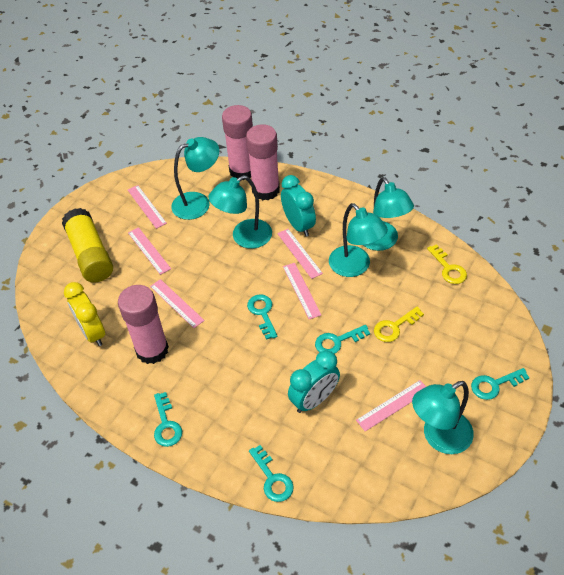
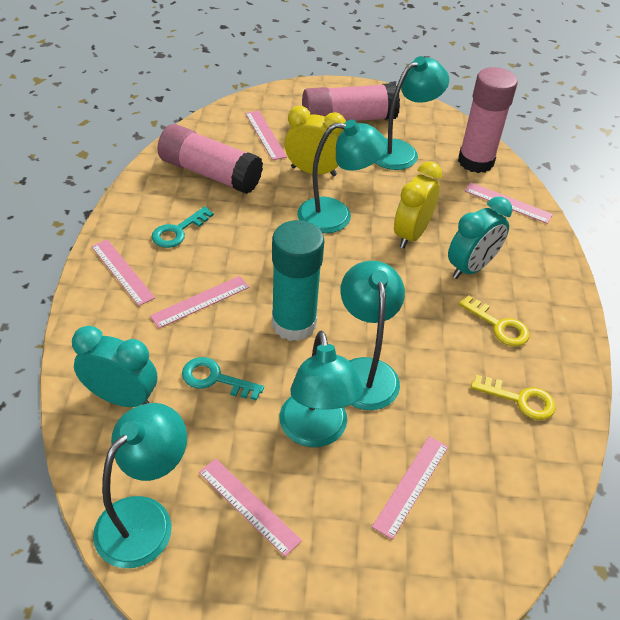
turquoise glue stick: 0 -> 1
turquoise key: 5 -> 2
yellow clock: 1 -> 2
yellow glue stick: 1 -> 0

